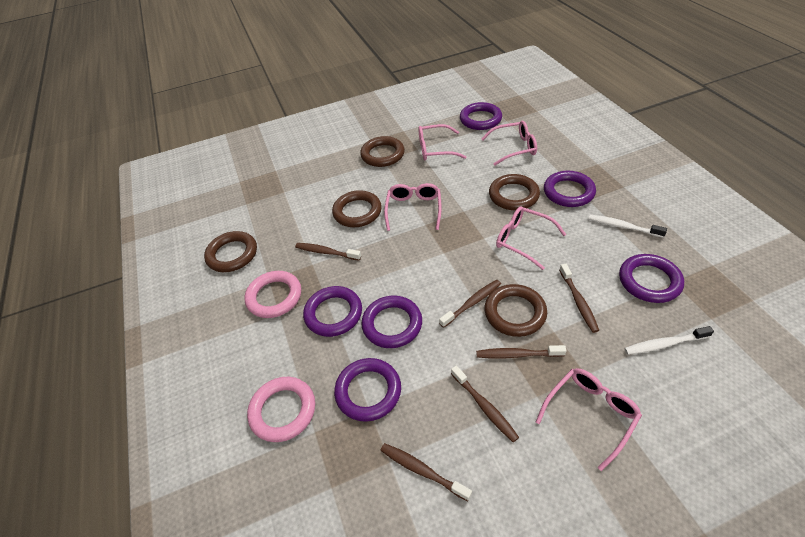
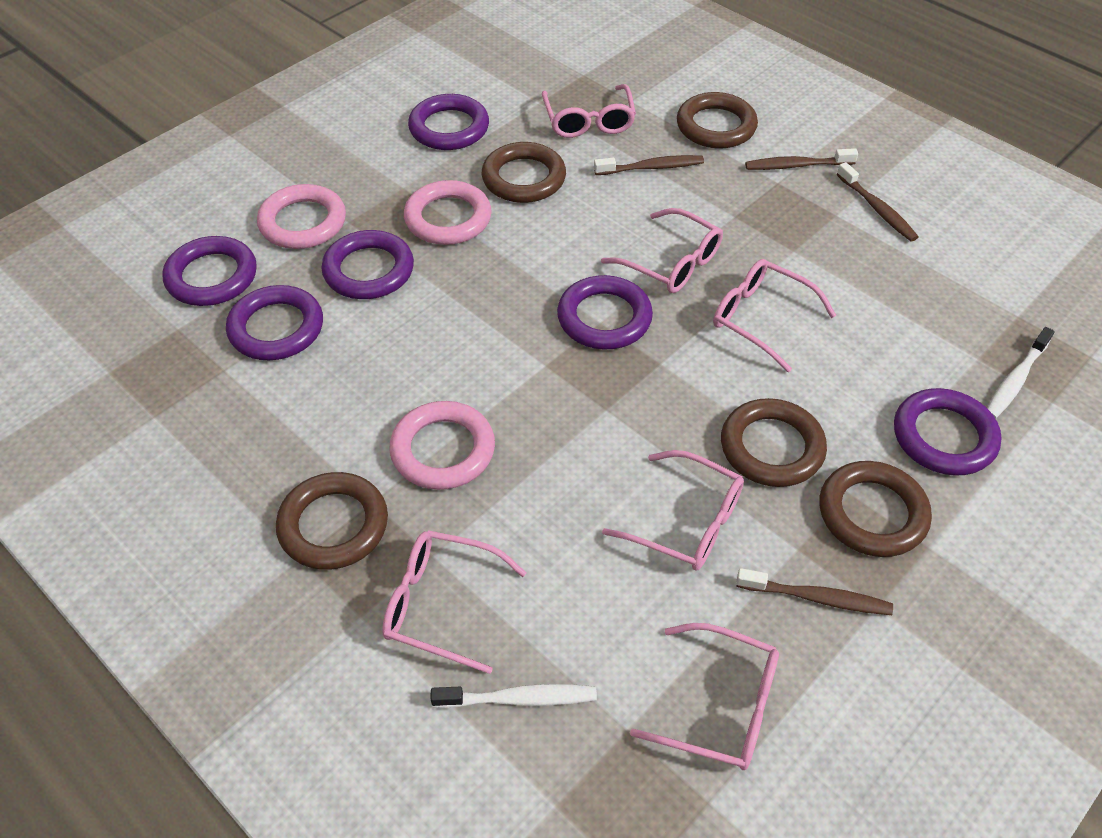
brown toothbrush: 6 -> 4
pink glasses: 5 -> 6
pink ring: 2 -> 3

